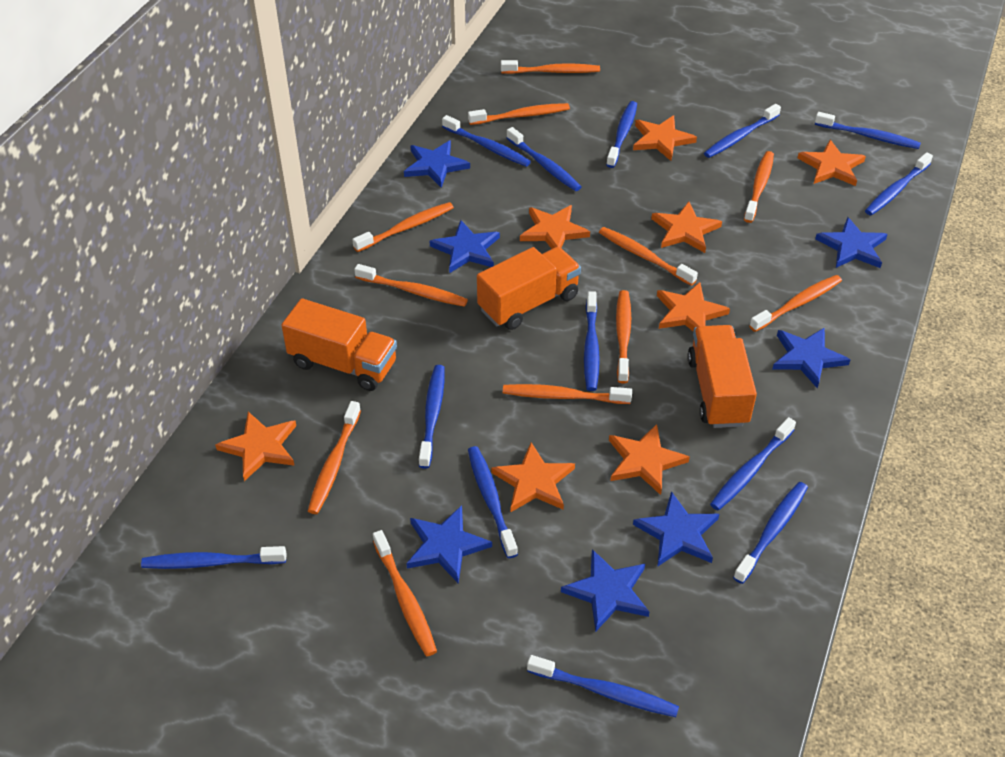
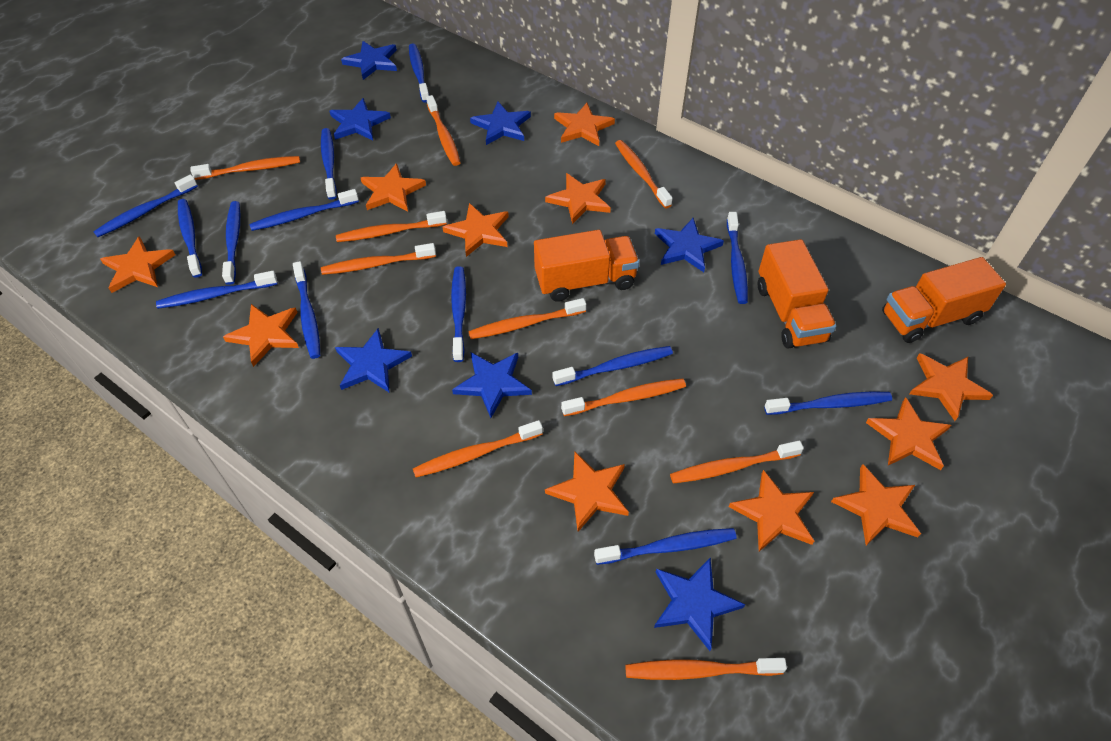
orange star: 8 -> 11
orange toothbrush: 11 -> 10

